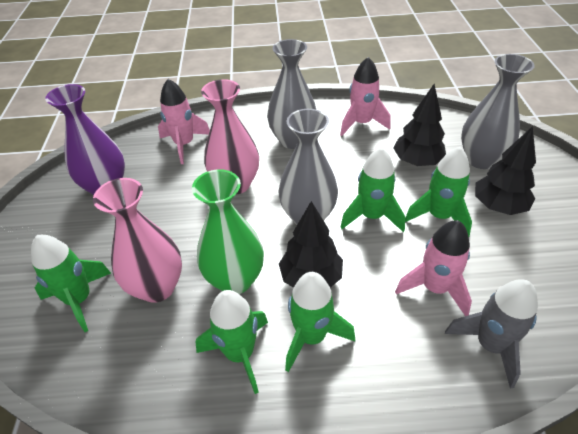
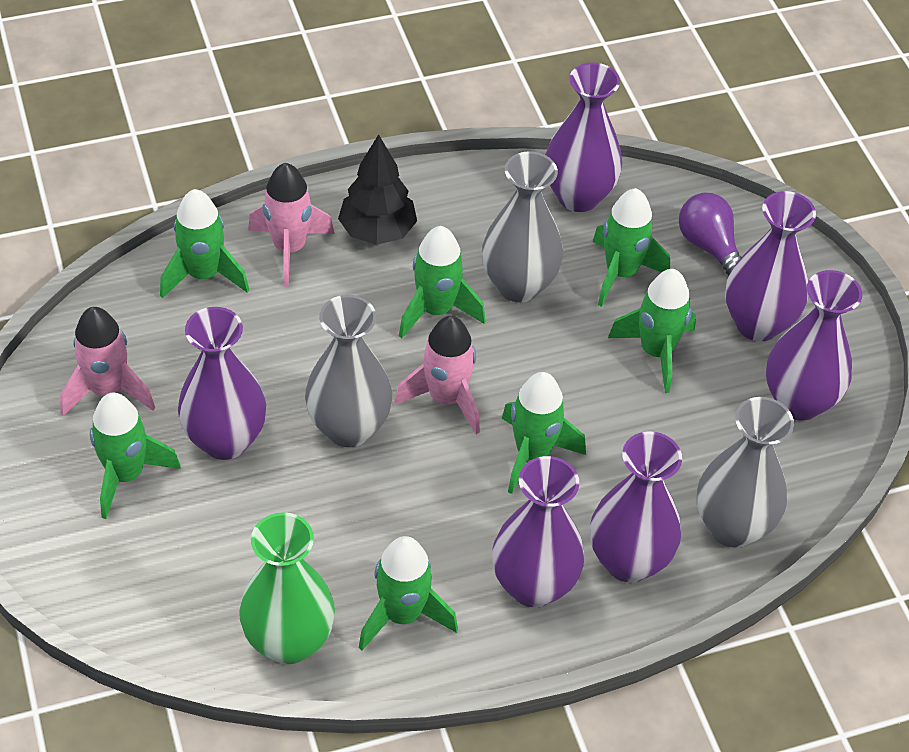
black tree: 3 -> 1
green rocket: 5 -> 7
grey rocket: 1 -> 0
pink vase: 2 -> 0
purple light bulb: 0 -> 1
purple vase: 1 -> 6

